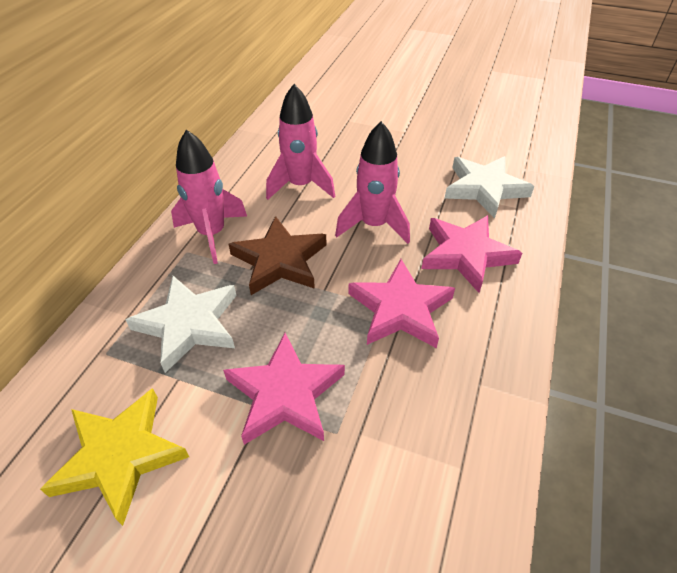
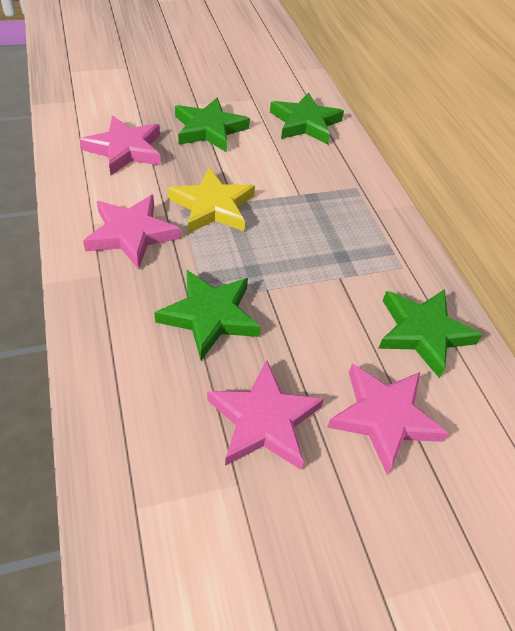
brown star: 1 -> 0
green star: 0 -> 4
pink rocket: 3 -> 0
pink star: 3 -> 4
white star: 2 -> 0

